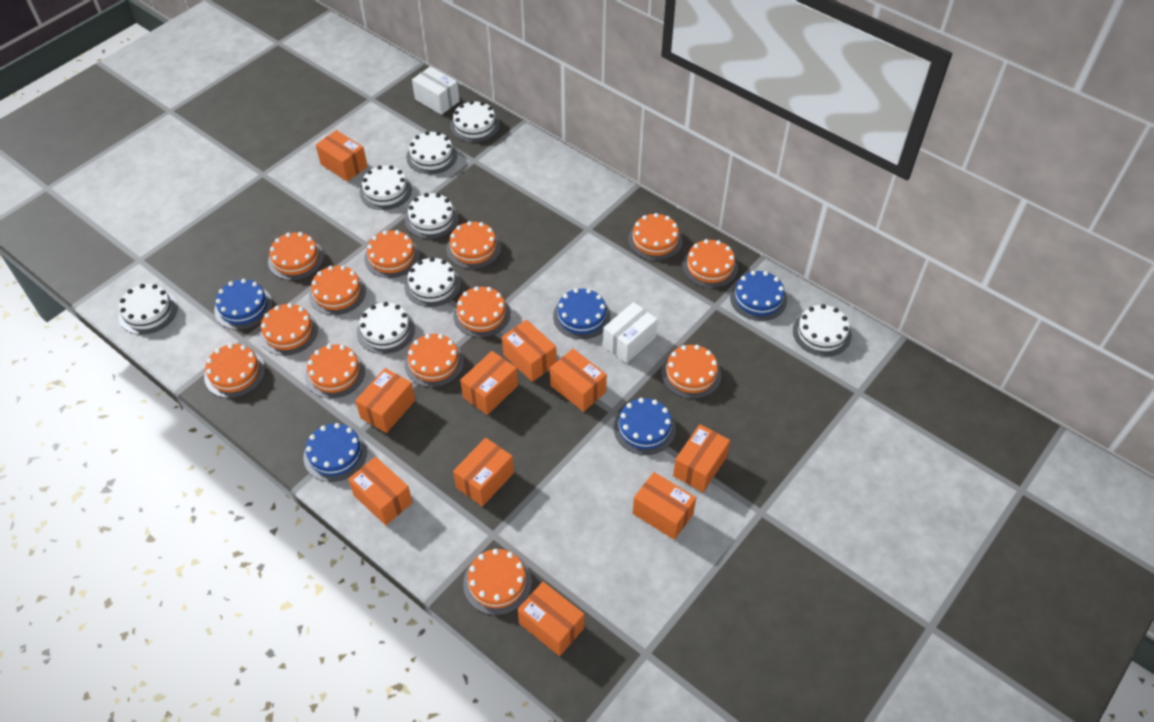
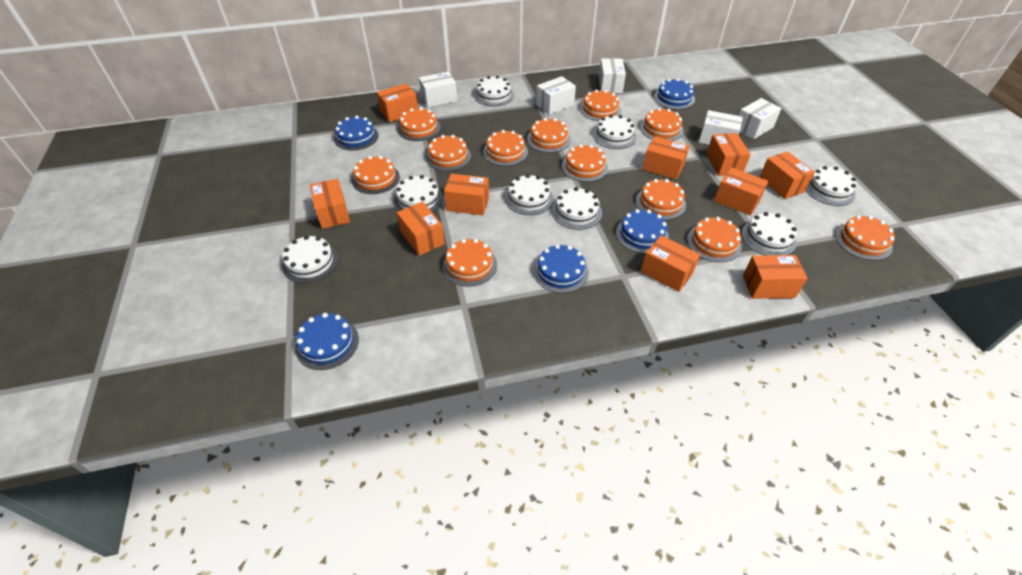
orange cake: 13 -> 12
white box: 2 -> 5

